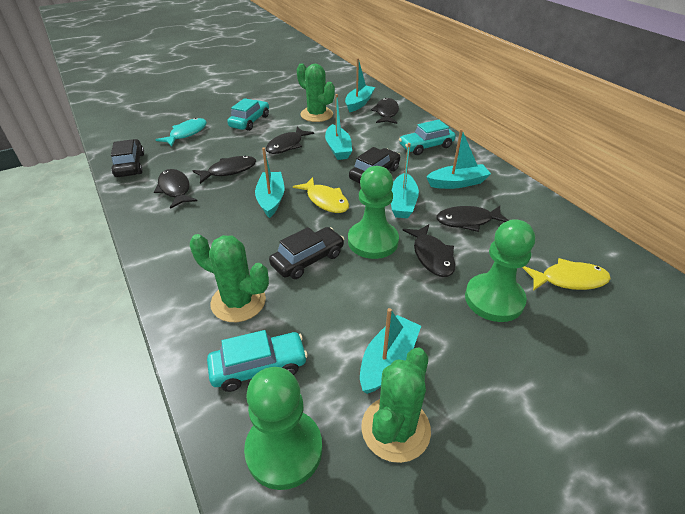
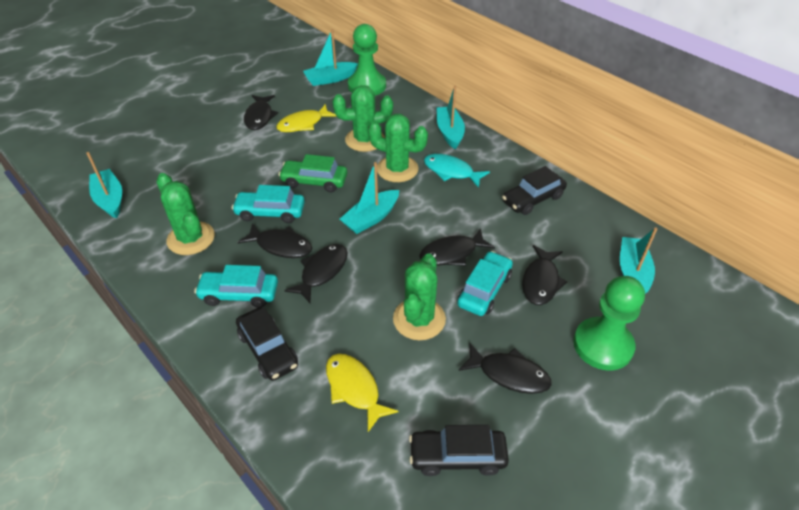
green cactus: 3 -> 4
green car: 0 -> 1
green pawn: 3 -> 2
turquoise boat: 6 -> 5

